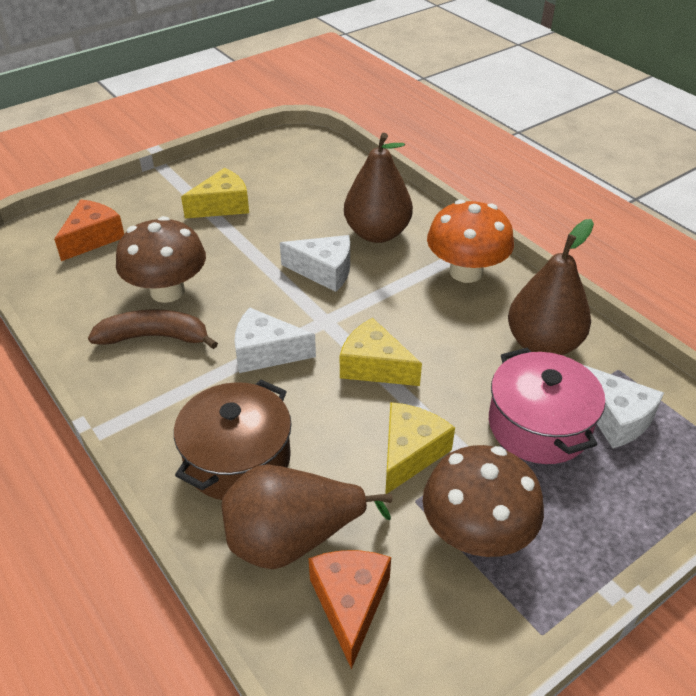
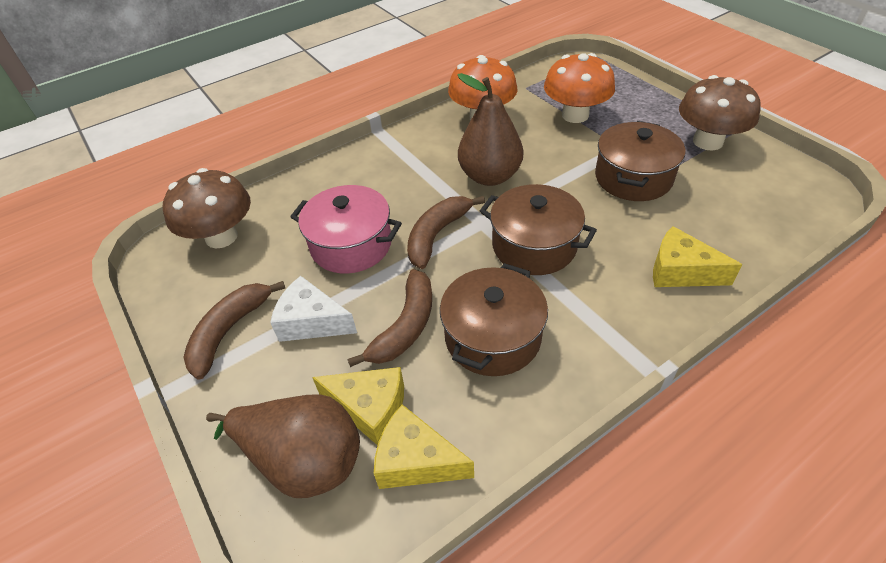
brown banana: 1 -> 3
brown pear: 3 -> 2
brown pot: 1 -> 3
orange cheese: 2 -> 0
orange mushroom: 1 -> 2
white cheese: 3 -> 1

